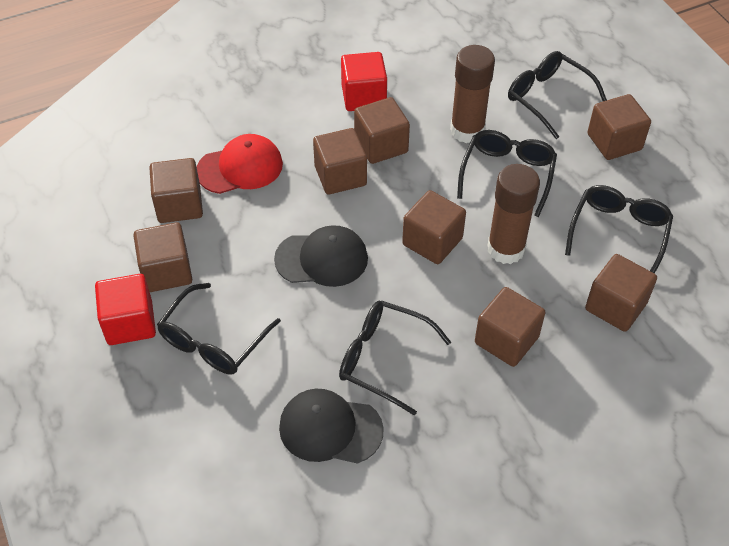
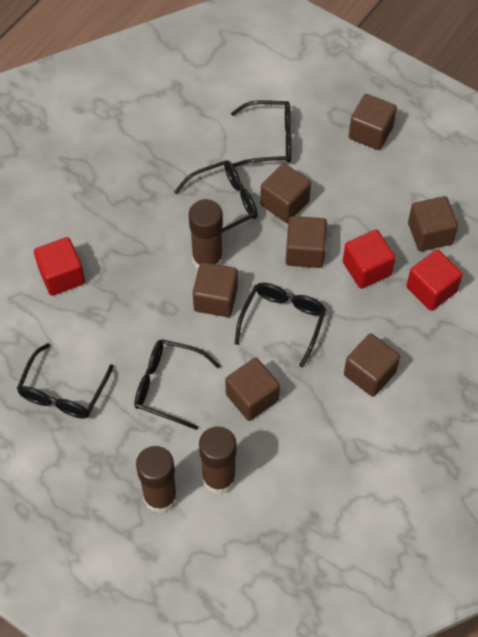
black cap: 2 -> 0
brown cube: 8 -> 7
brown glue stick: 2 -> 3
red cap: 1 -> 0
red cube: 2 -> 3

